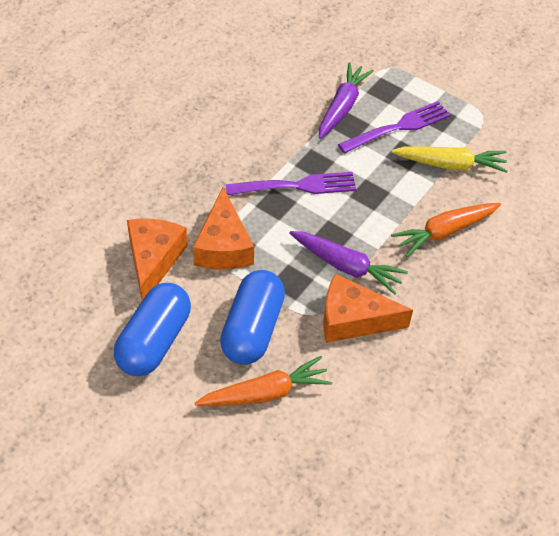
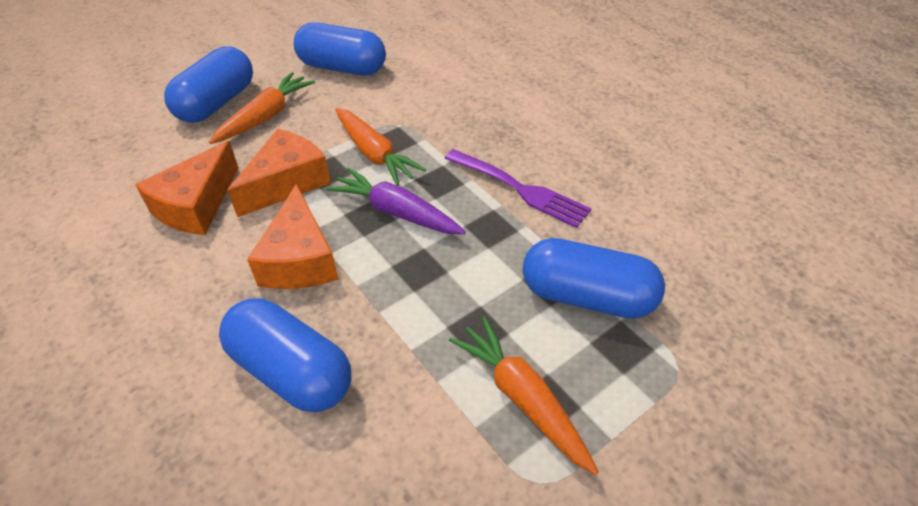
blue capsule: 2 -> 4
orange carrot: 2 -> 3
purple carrot: 2 -> 1
purple fork: 2 -> 1
yellow carrot: 1 -> 0

